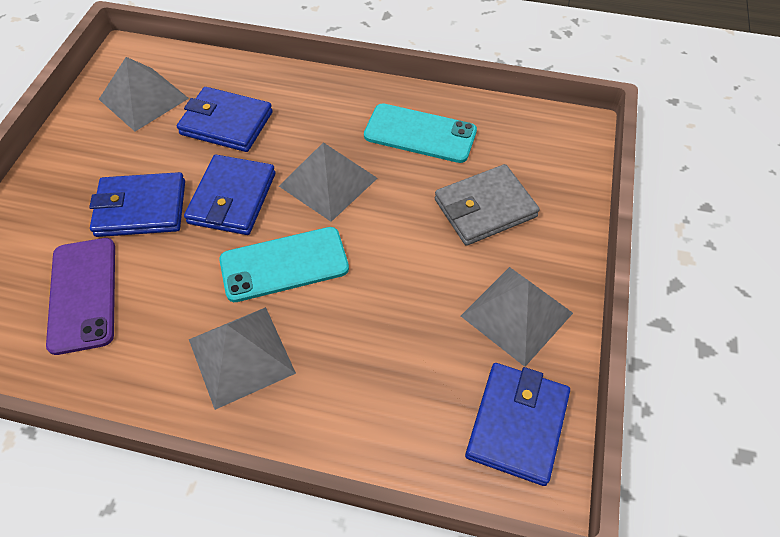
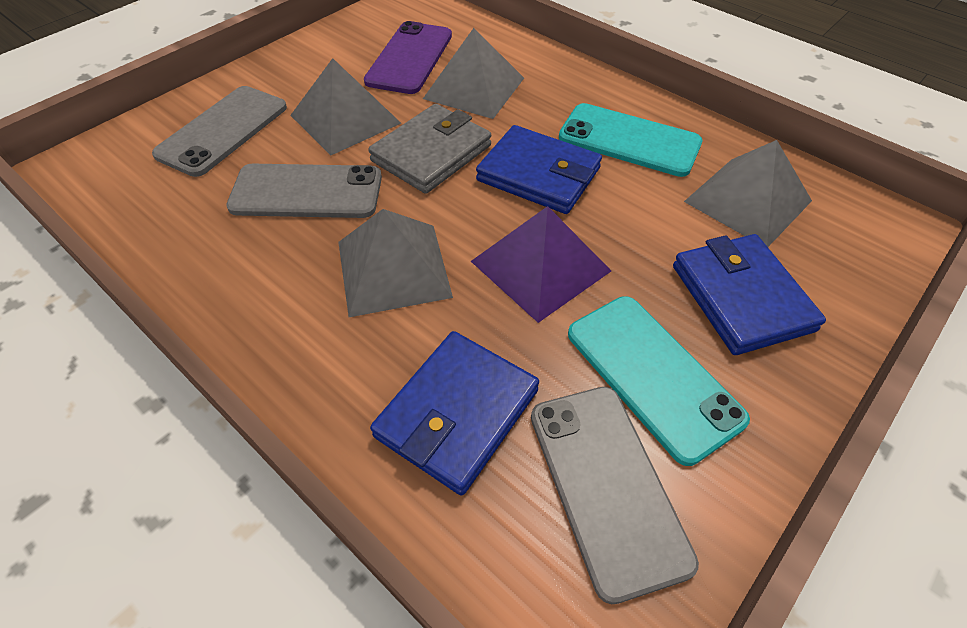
blue wallet: 4 -> 3
grey phone: 0 -> 3
purple pyramid: 0 -> 1

